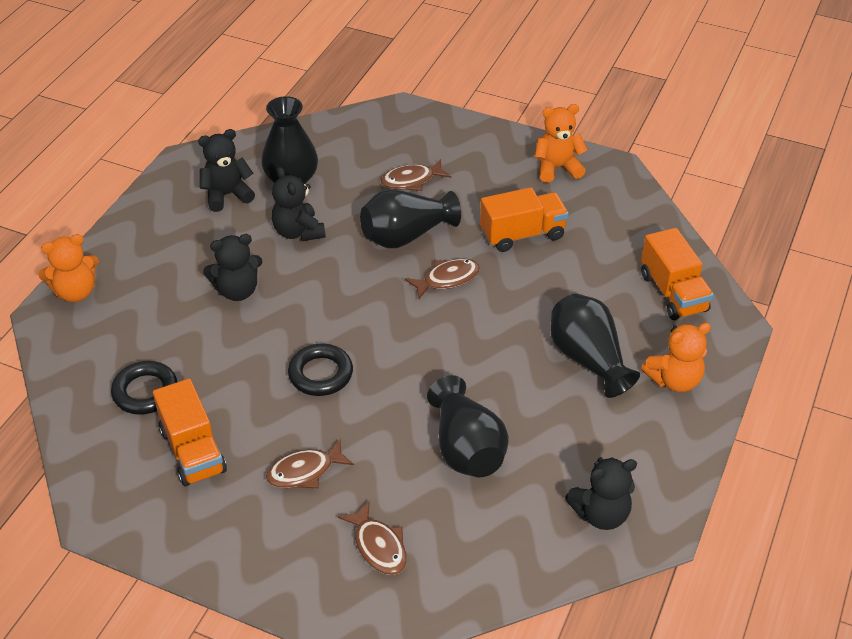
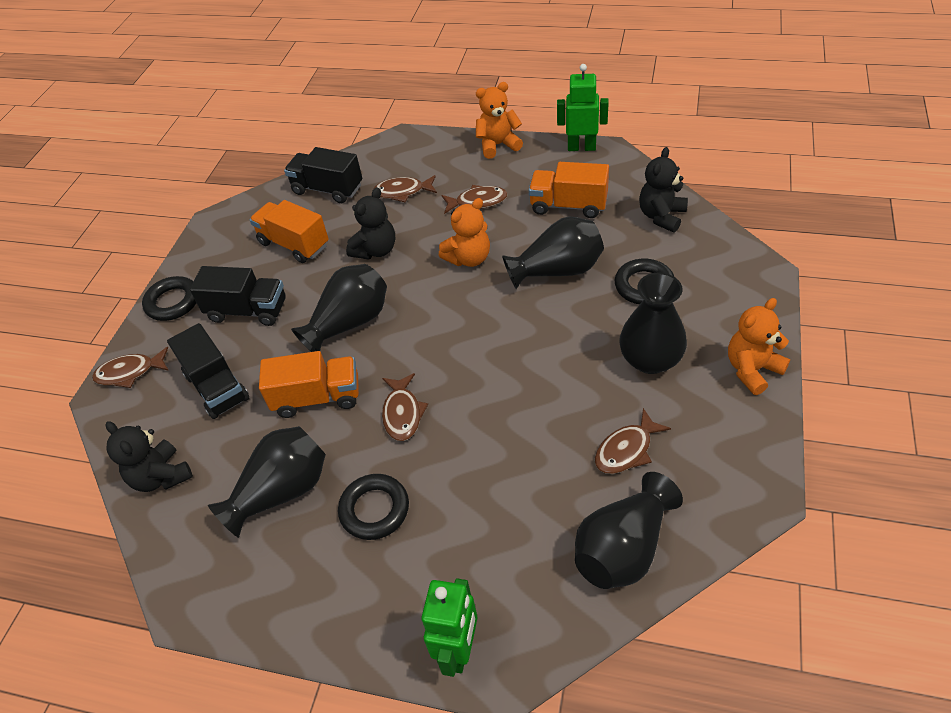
black ring: 2 -> 3
black teddy bear: 4 -> 3
black truck: 0 -> 3
black vase: 4 -> 5
brown fish: 4 -> 5
green robot: 0 -> 2

